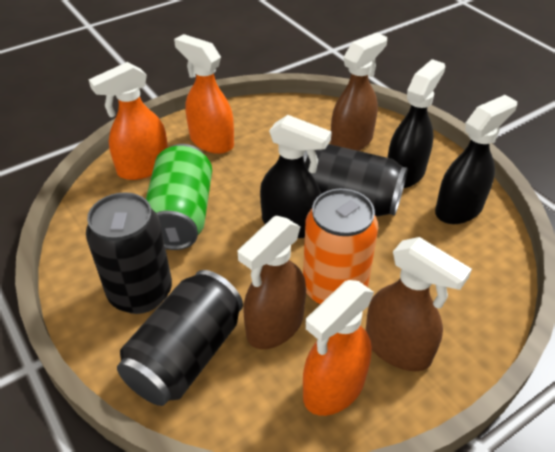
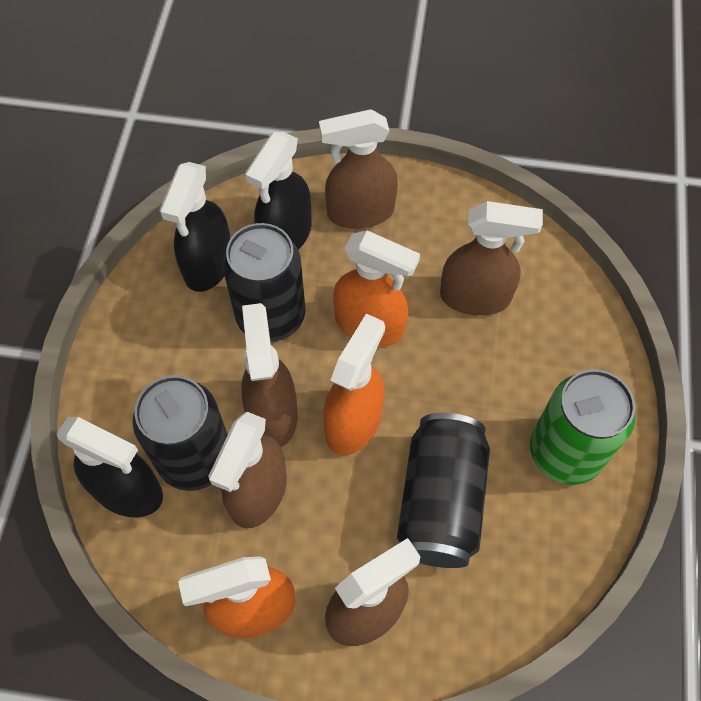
brown spray bottle: 3 -> 5
orange can: 1 -> 0

